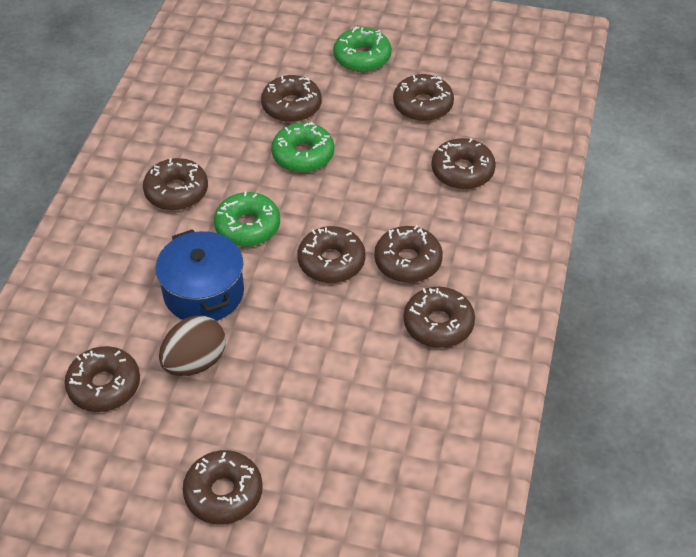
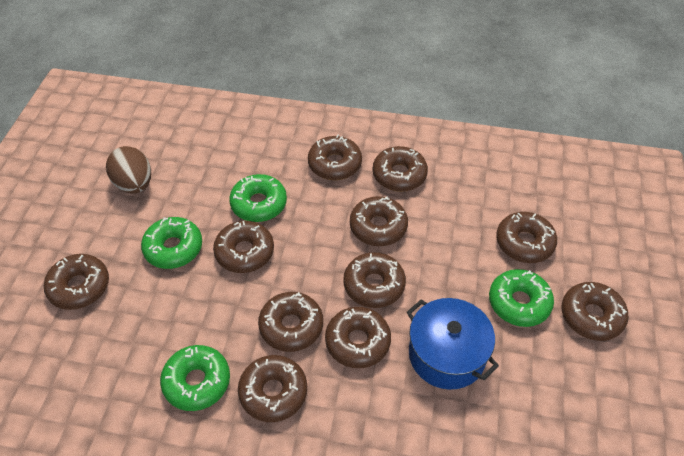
brown donut: 9 -> 11
green donut: 3 -> 4

